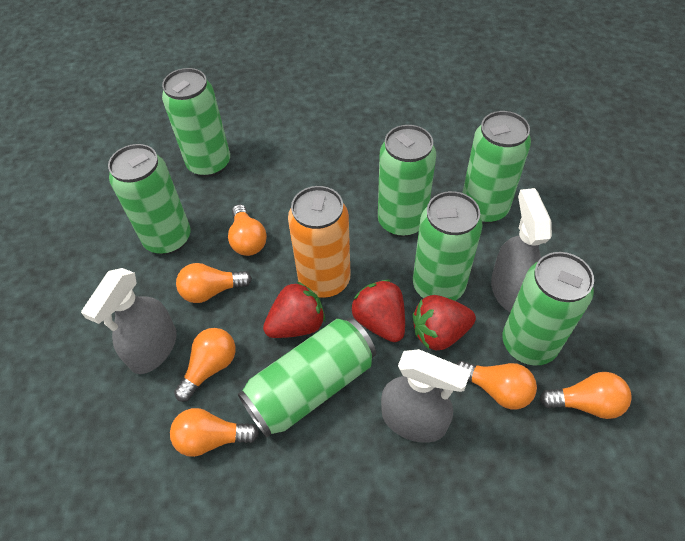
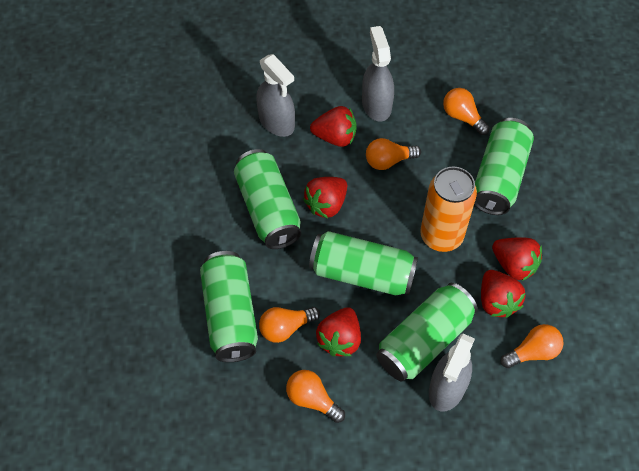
green can: 7 -> 5
orange light bulb: 6 -> 5
red strawberry: 3 -> 5

